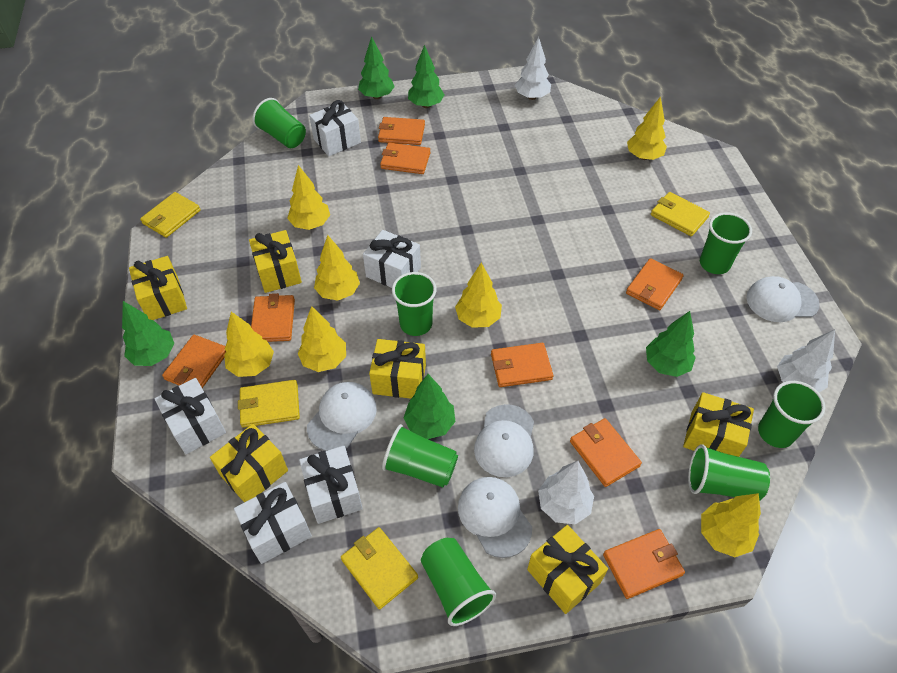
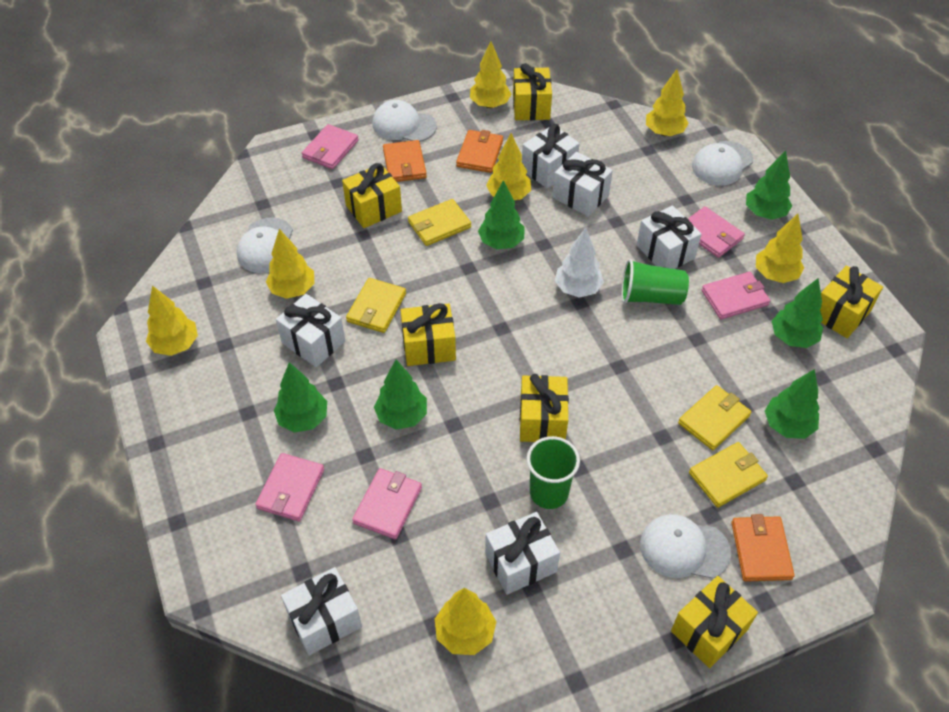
green cup: 7 -> 2
green tree: 5 -> 6
orange wallet: 8 -> 3
pink wallet: 0 -> 5
white gift: 5 -> 6
white tree: 3 -> 1

